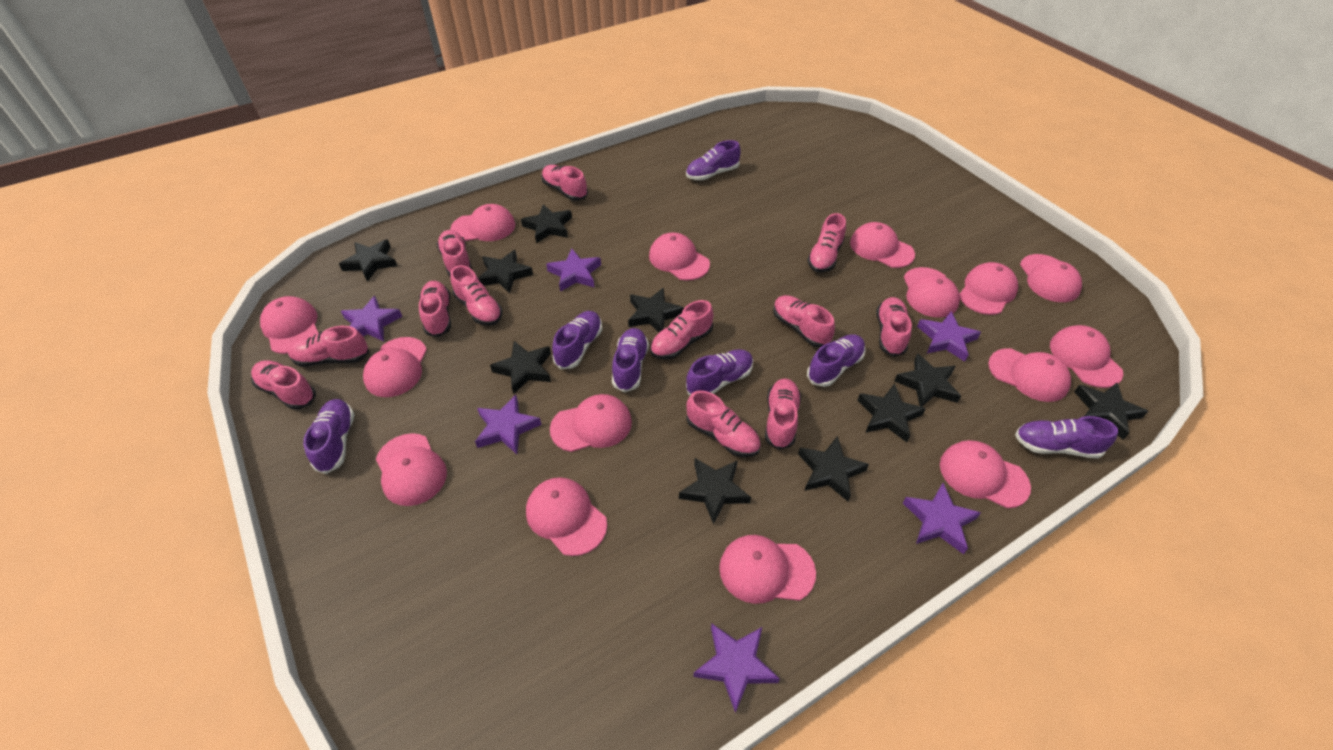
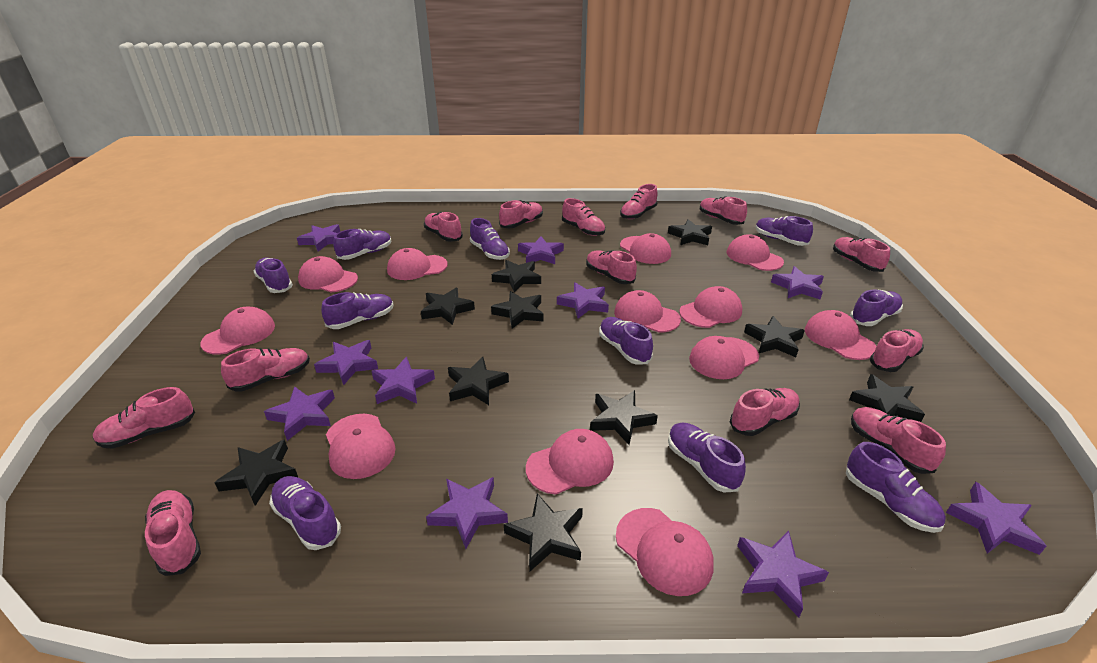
pink cap: 15 -> 12
pink shoe: 12 -> 13
purple shoe: 7 -> 10
purple star: 6 -> 10

